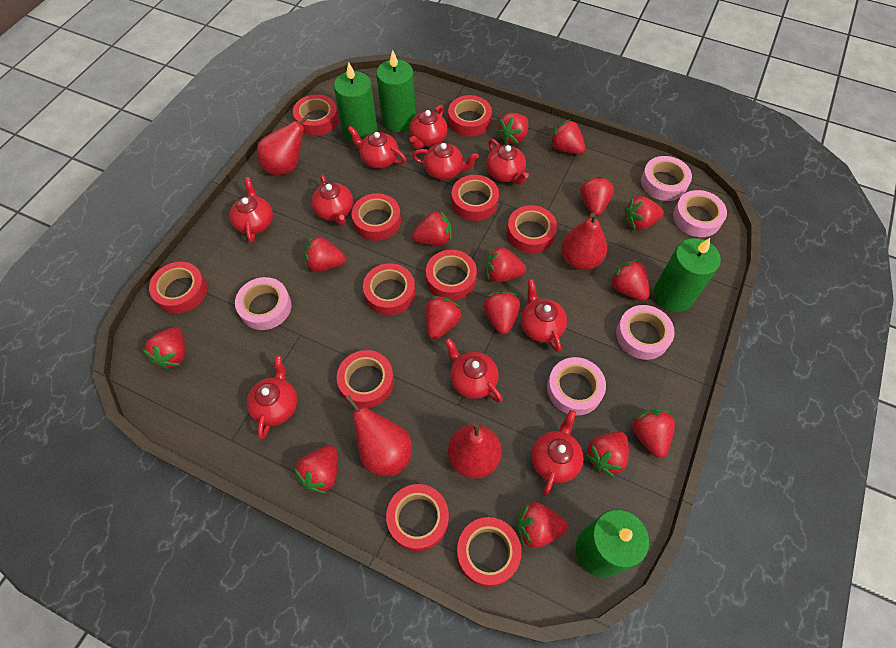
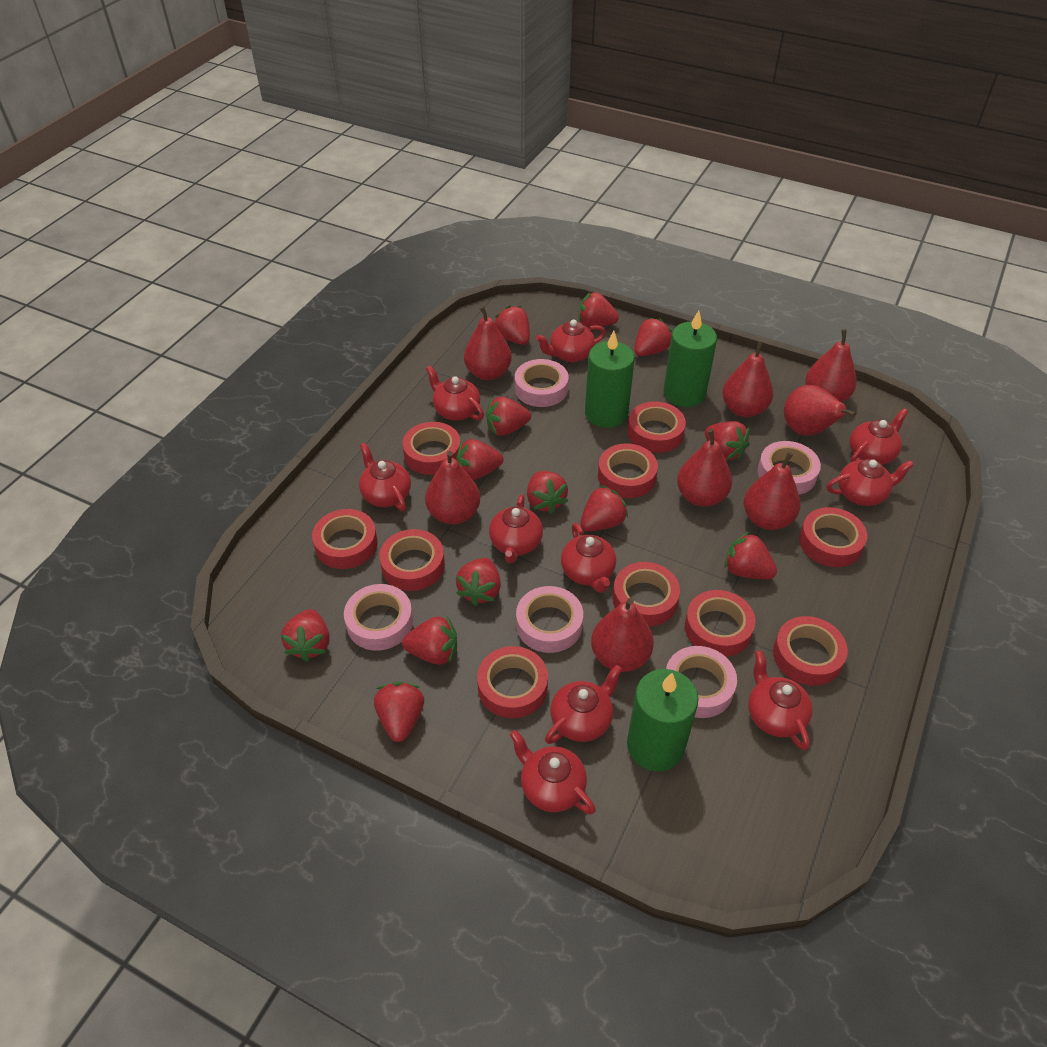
green candle: 4 -> 3
red pear: 4 -> 8
red strawberry: 15 -> 13
red tape: 11 -> 10

